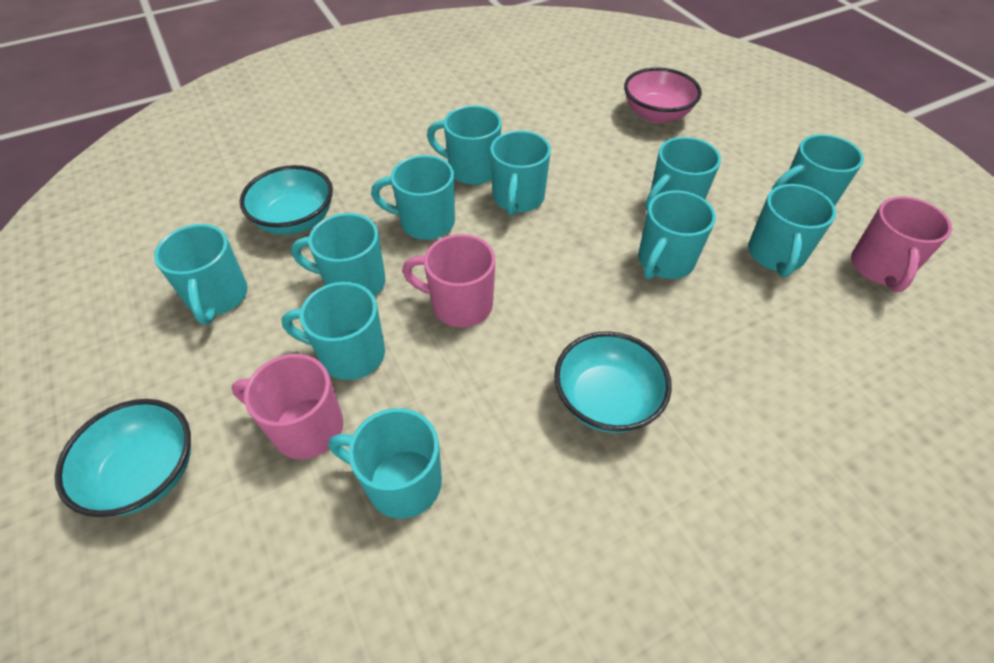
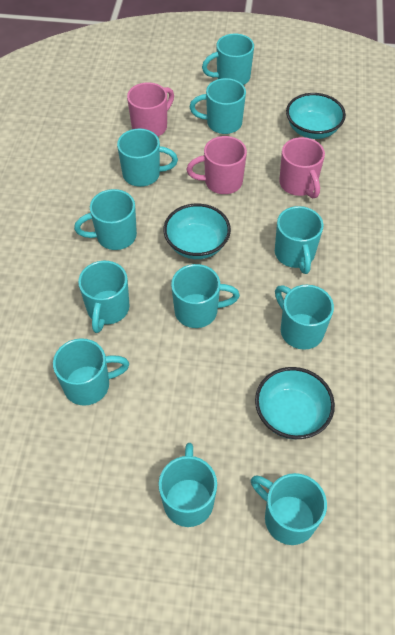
pink bowl: 1 -> 0

